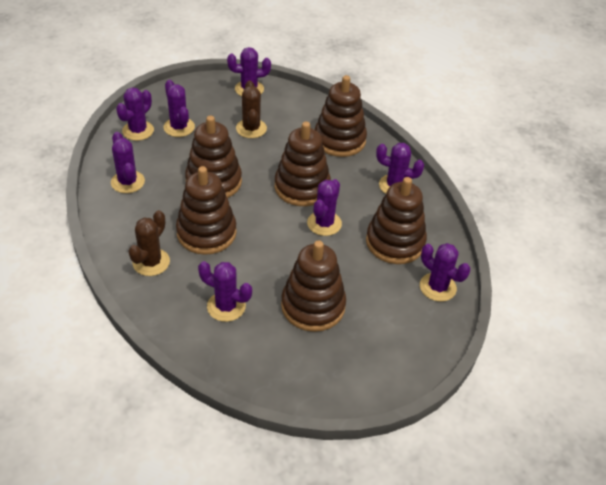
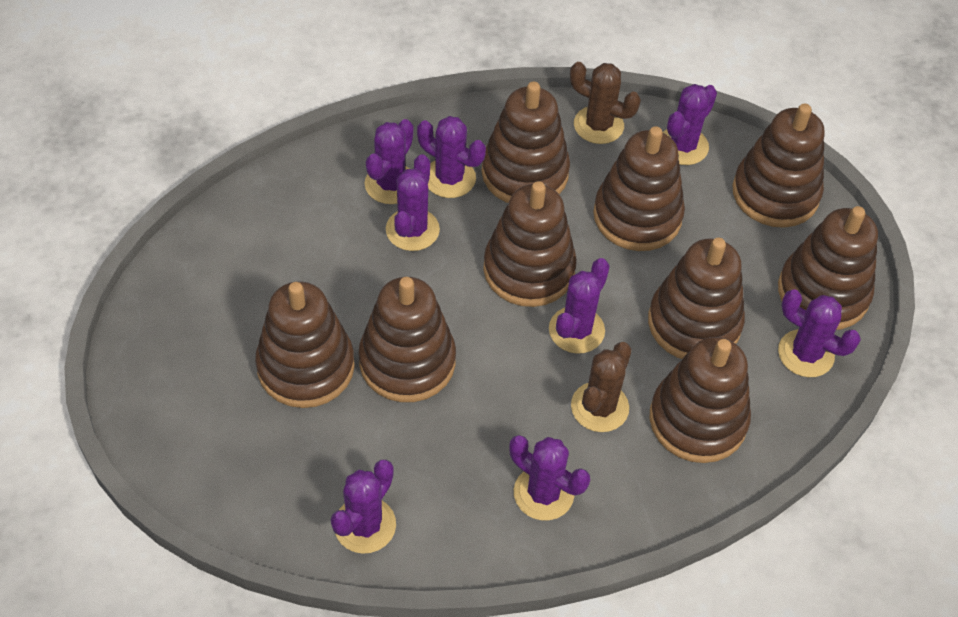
brown stacking toy: 6 -> 9

